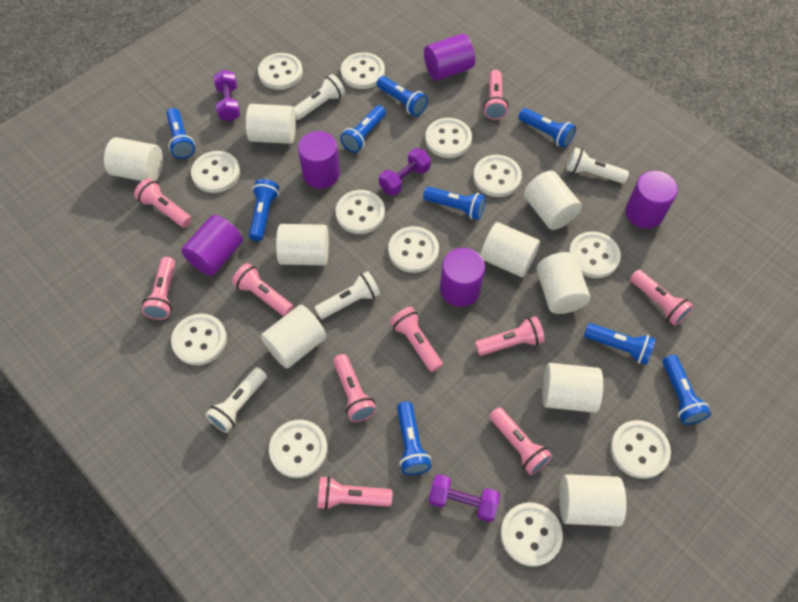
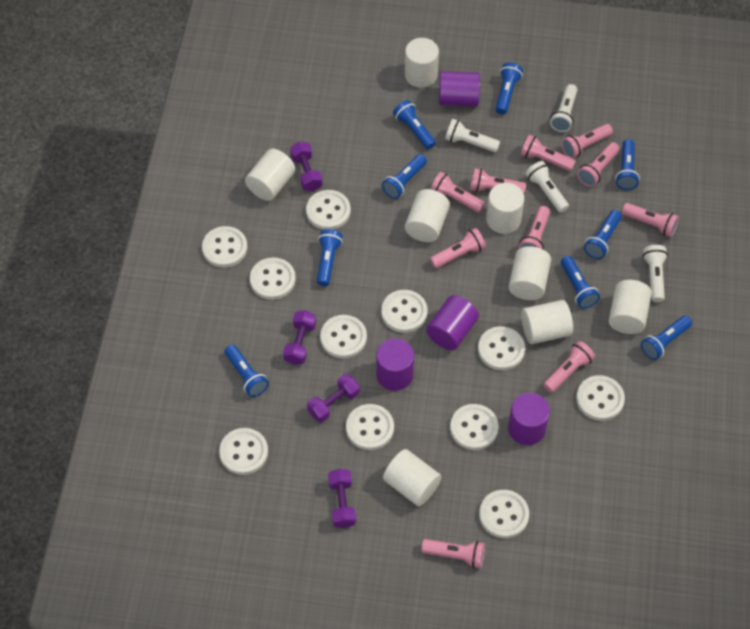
purple cylinder: 5 -> 4
purple dumbbell: 3 -> 4
white button: 12 -> 11
white cylinder: 9 -> 8

